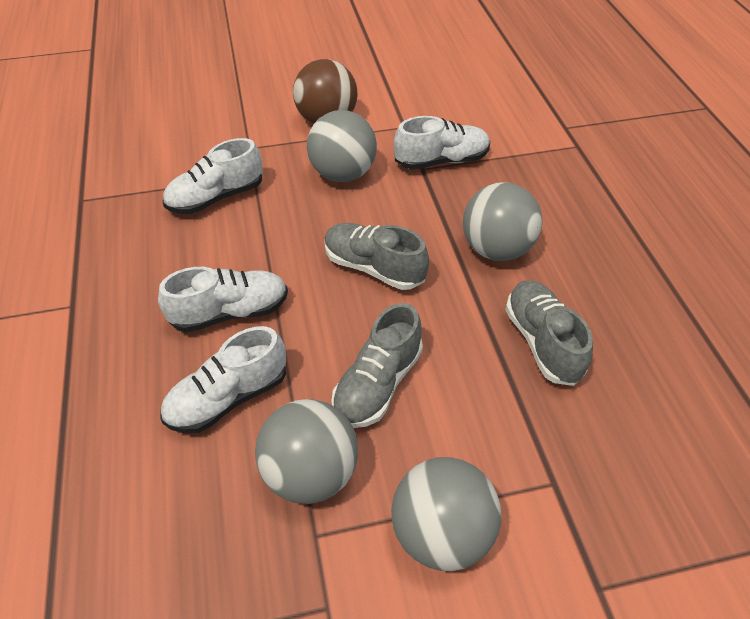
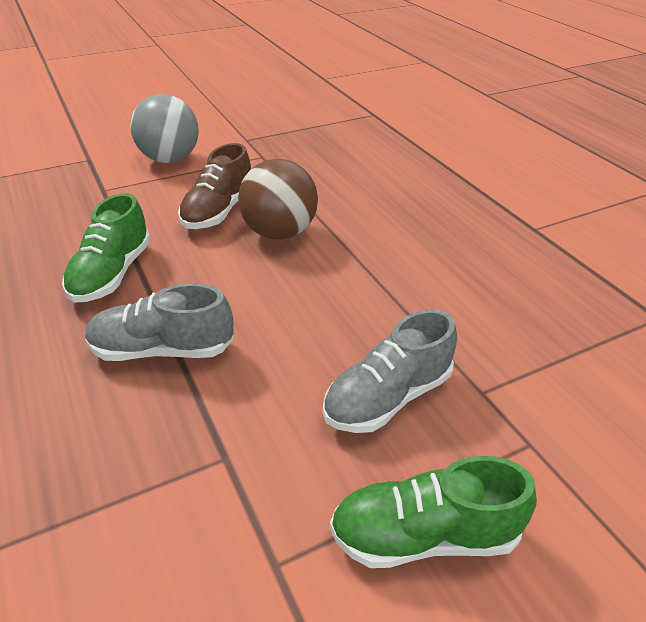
brown shoe: 0 -> 1
green shoe: 0 -> 2
grey ball: 4 -> 1
grey shoe: 3 -> 2
white shoe: 4 -> 0

